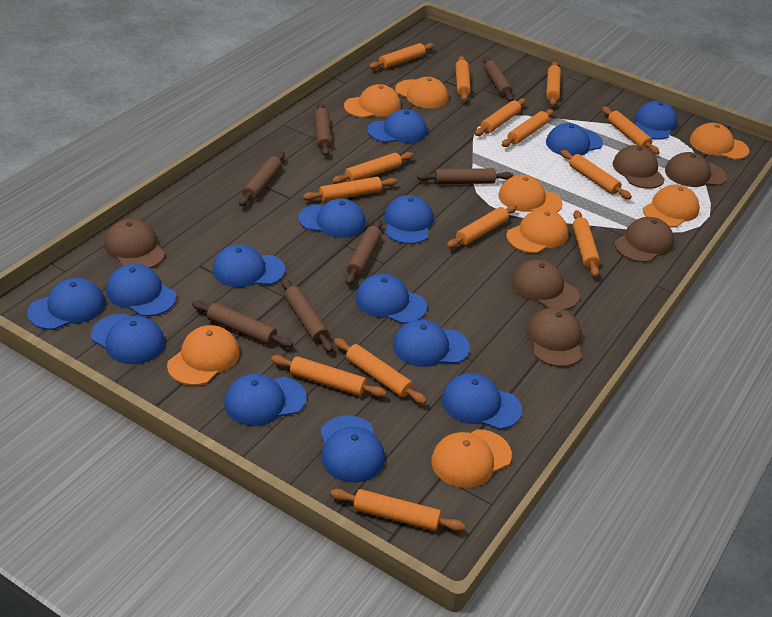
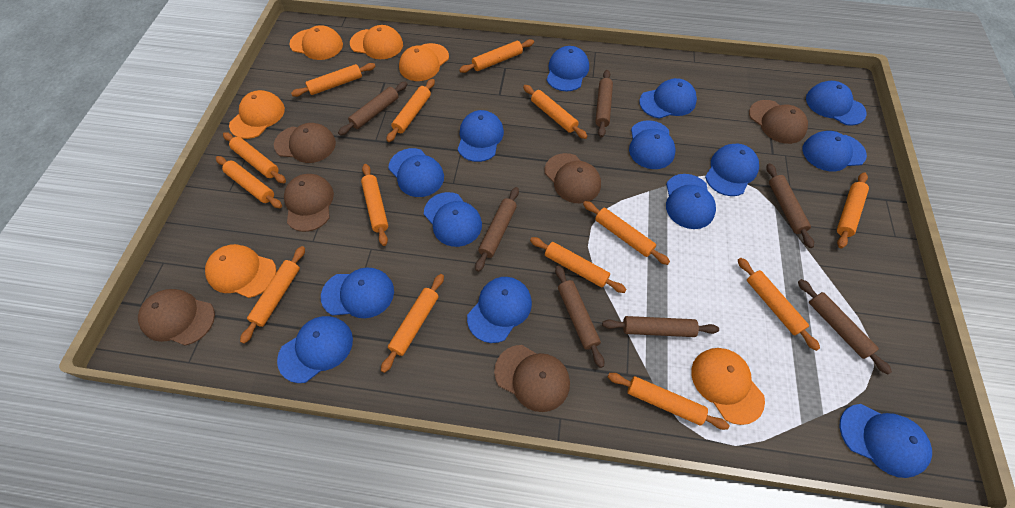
orange cap: 8 -> 6

